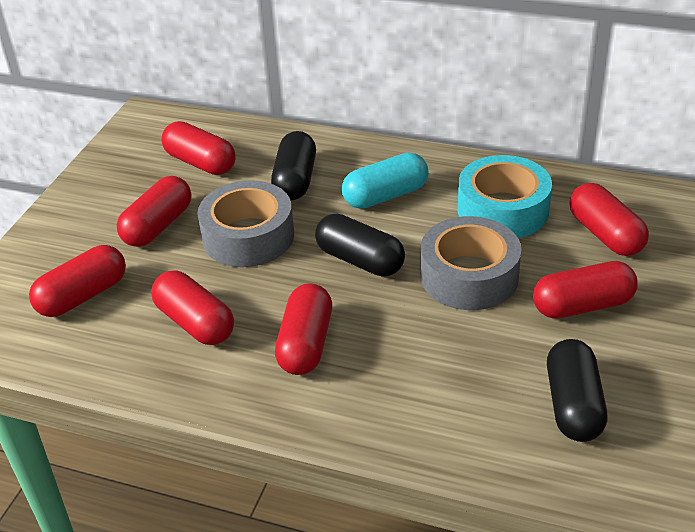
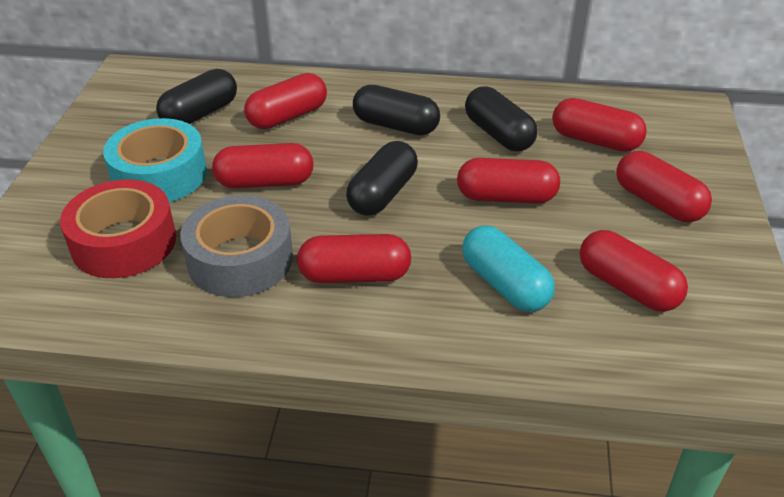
black capsule: 3 -> 4
grey tape: 2 -> 1
red tape: 0 -> 1

